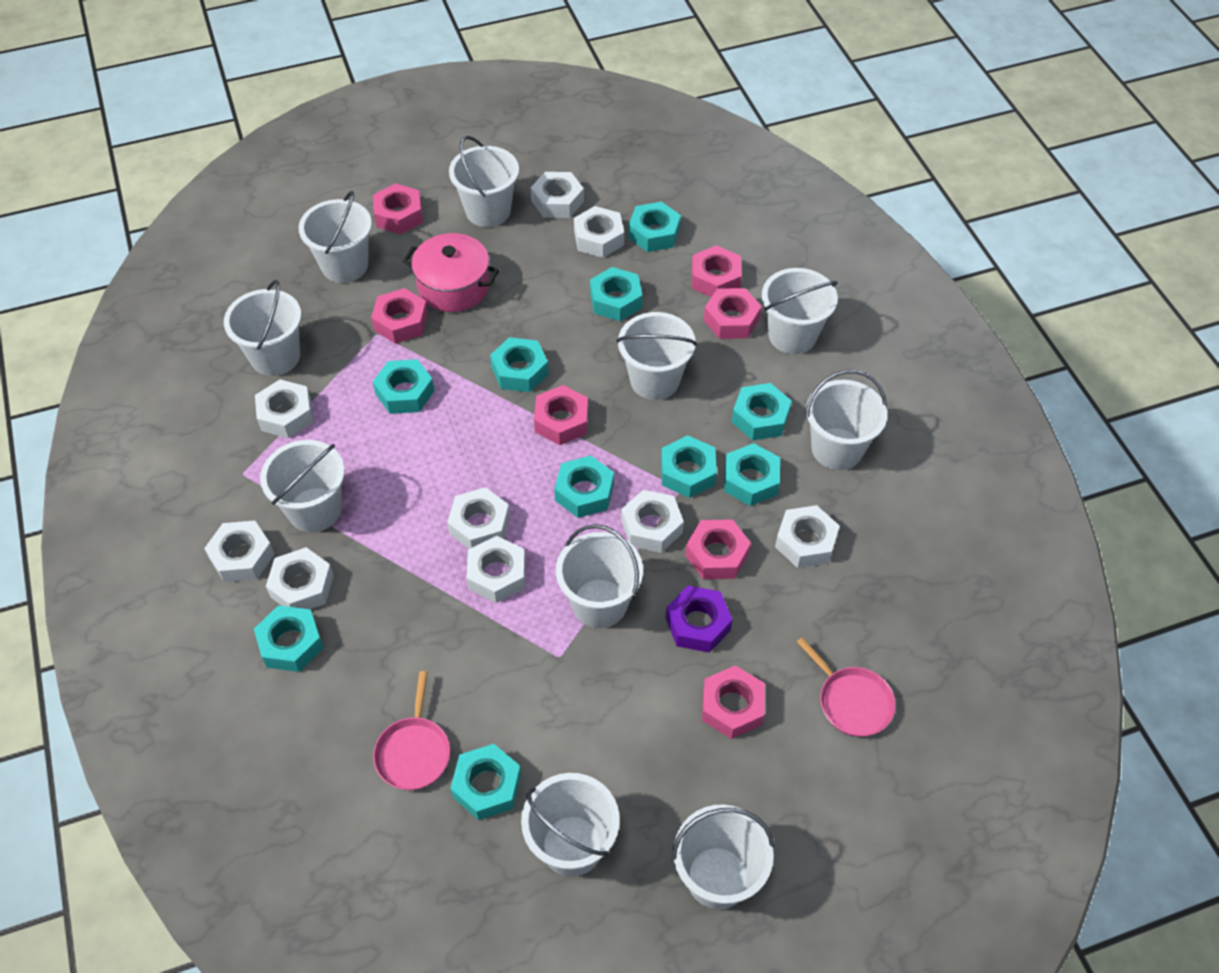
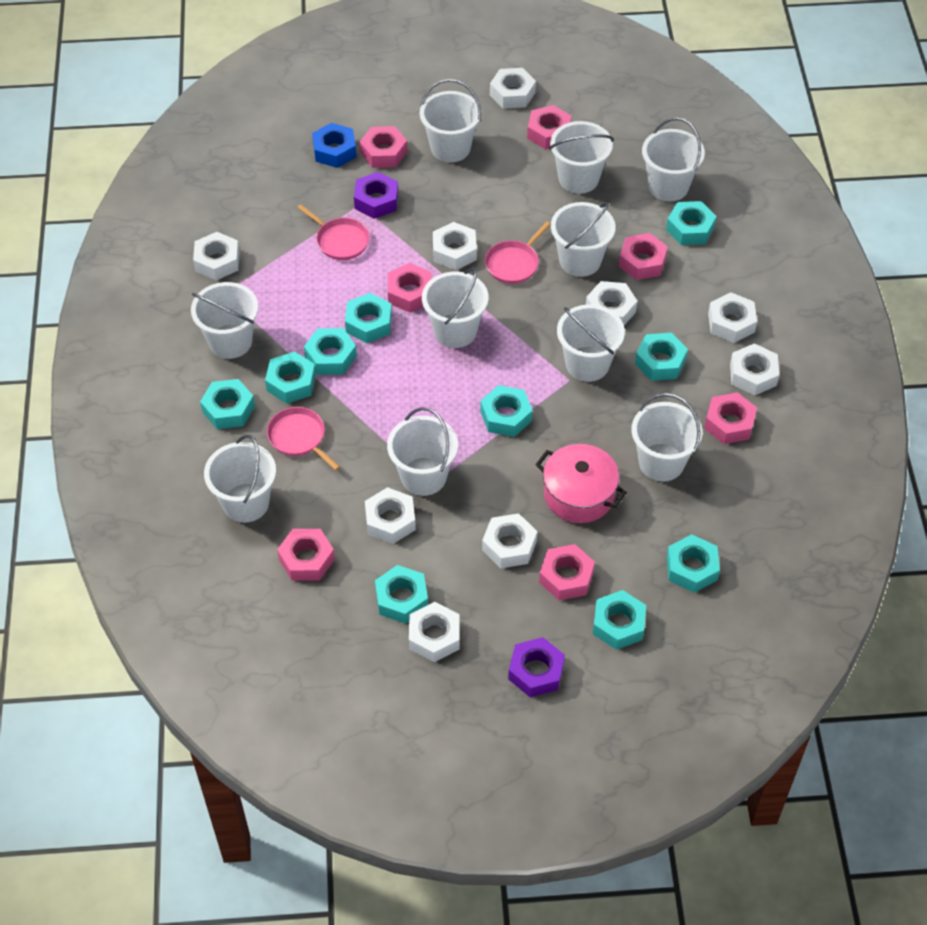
blue nut: 0 -> 1
pink pan: 2 -> 3
purple nut: 1 -> 2

